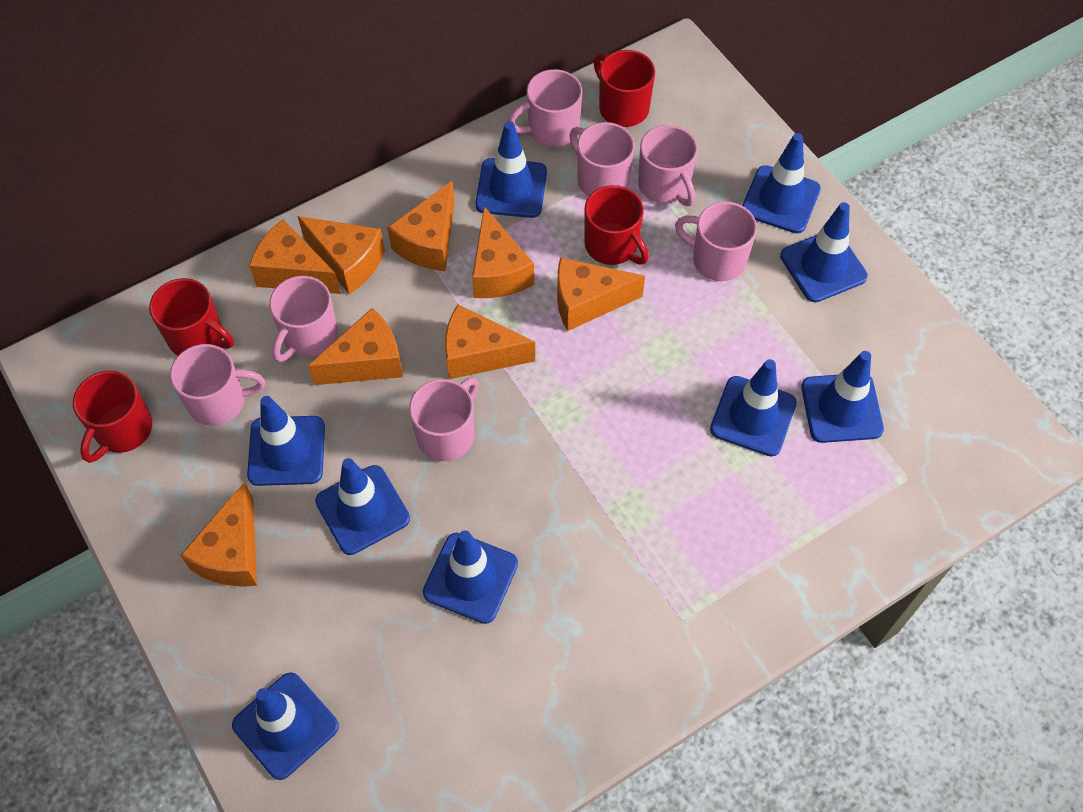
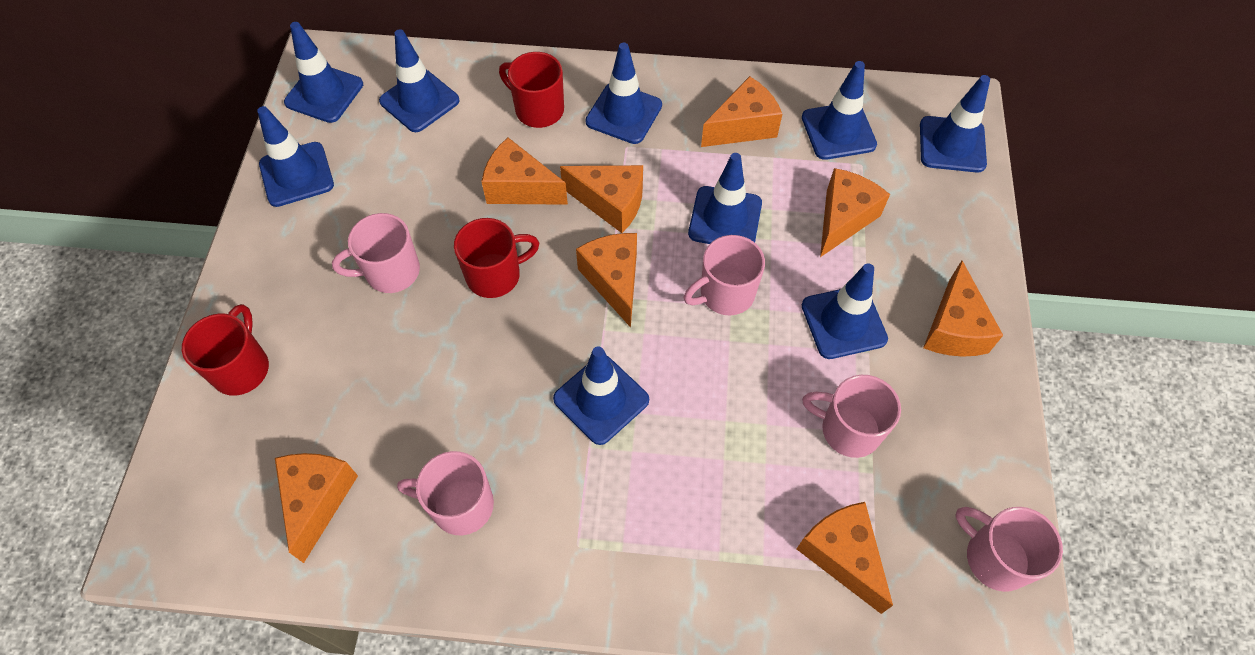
pink mug: 7 -> 5
red mug: 4 -> 3

